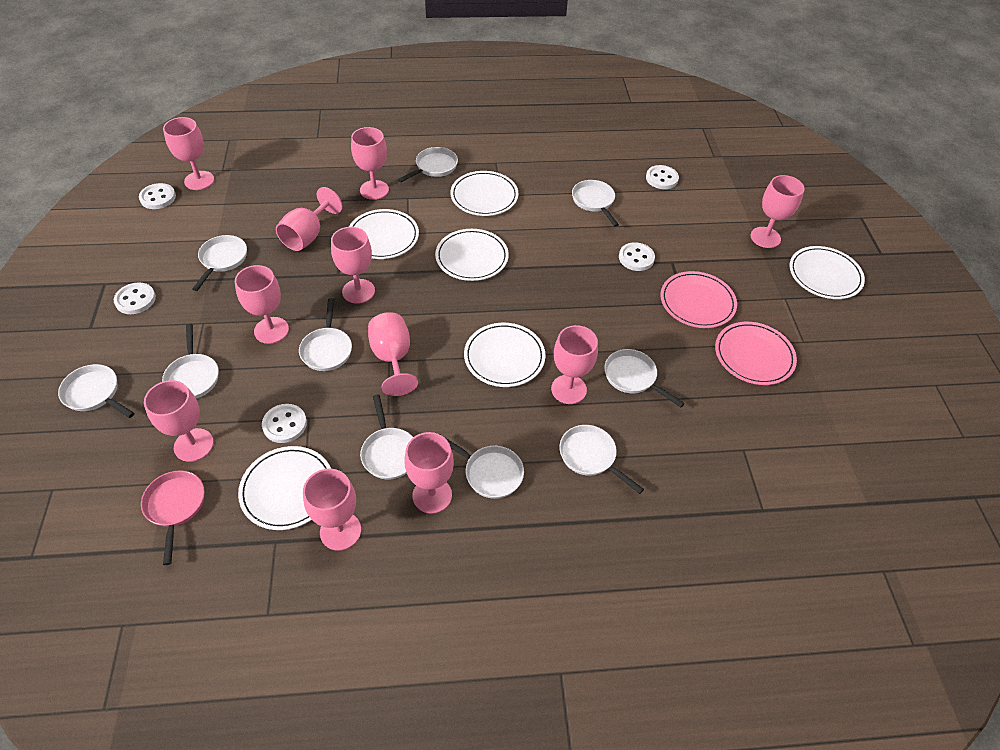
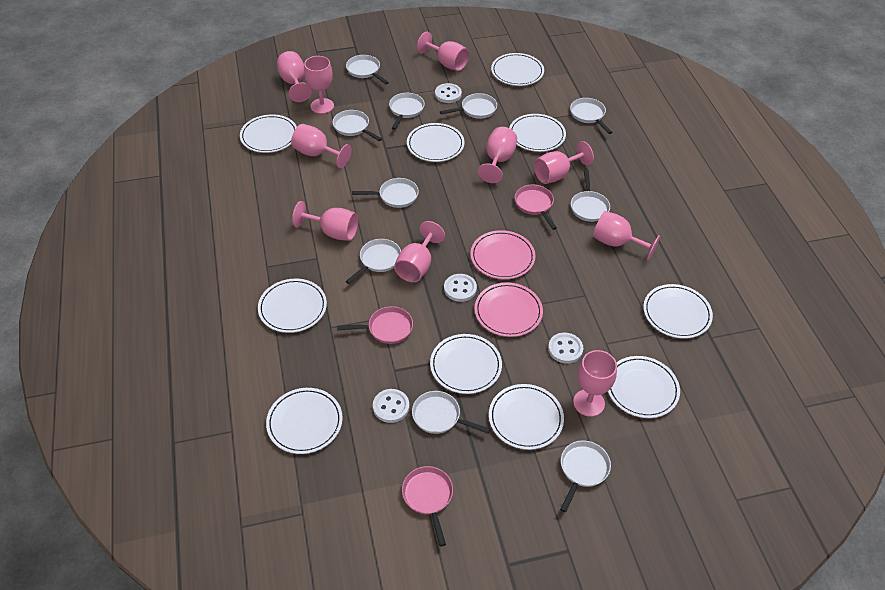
pink goblet: 11 -> 10
pink pan: 1 -> 3
white button: 5 -> 4
white plate: 6 -> 10

